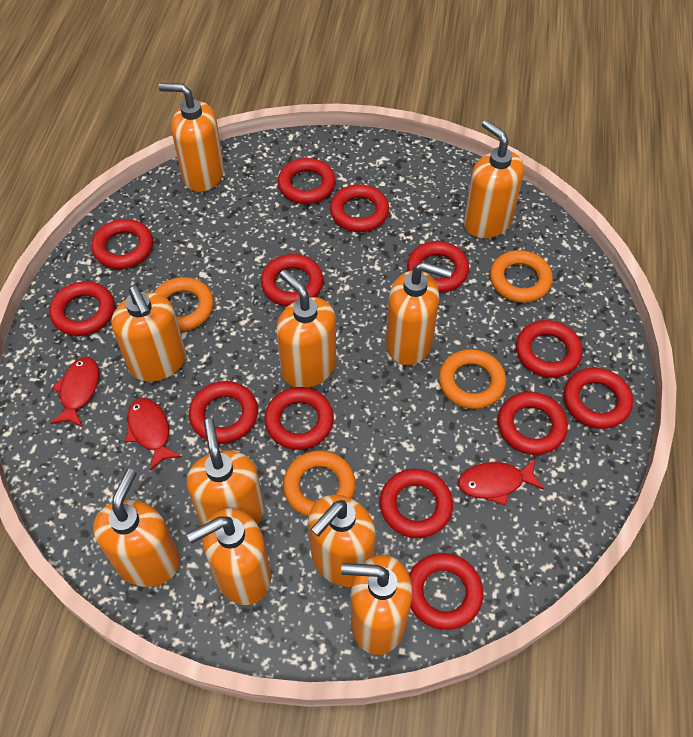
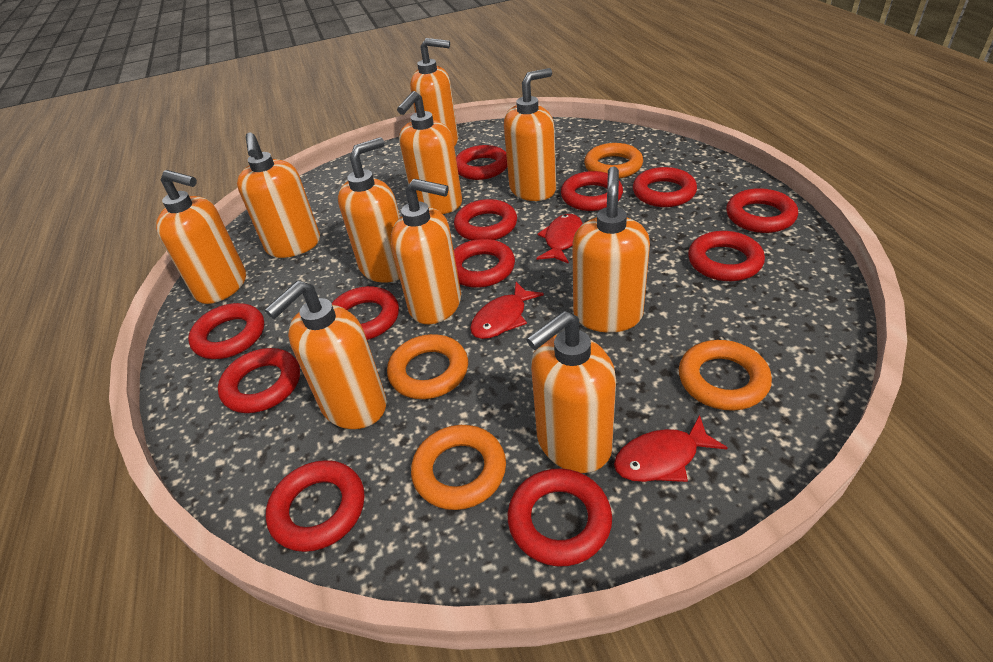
red ring: 13 -> 12

